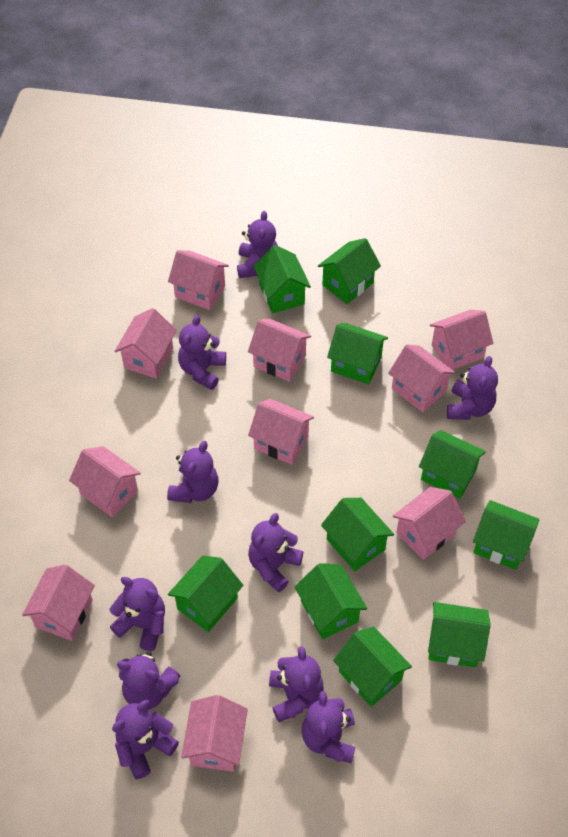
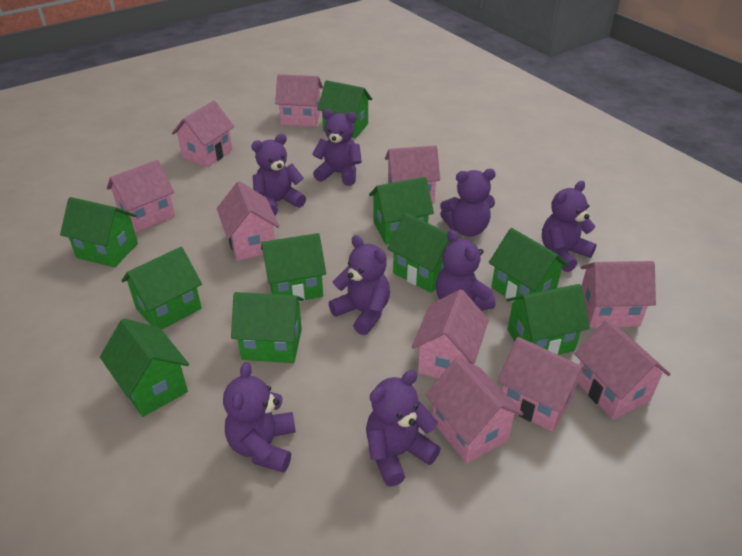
purple teddy bear: 10 -> 8

